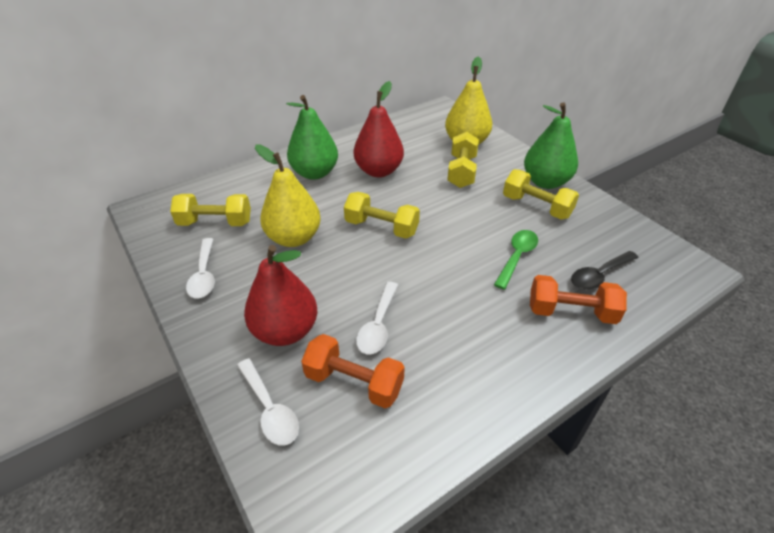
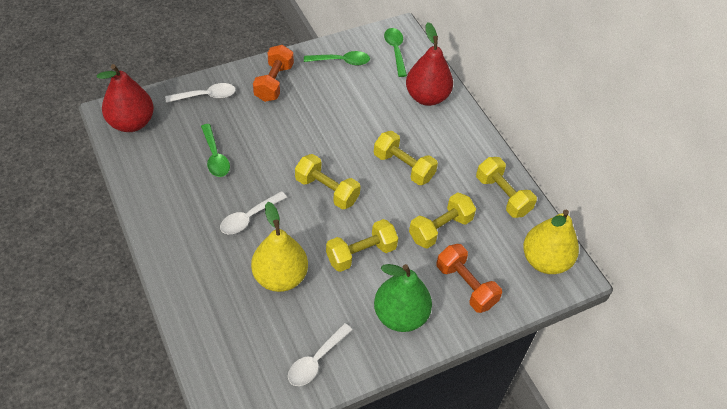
black spoon: 1 -> 0
green pear: 2 -> 1
green spoon: 1 -> 3
yellow dumbbell: 4 -> 5

